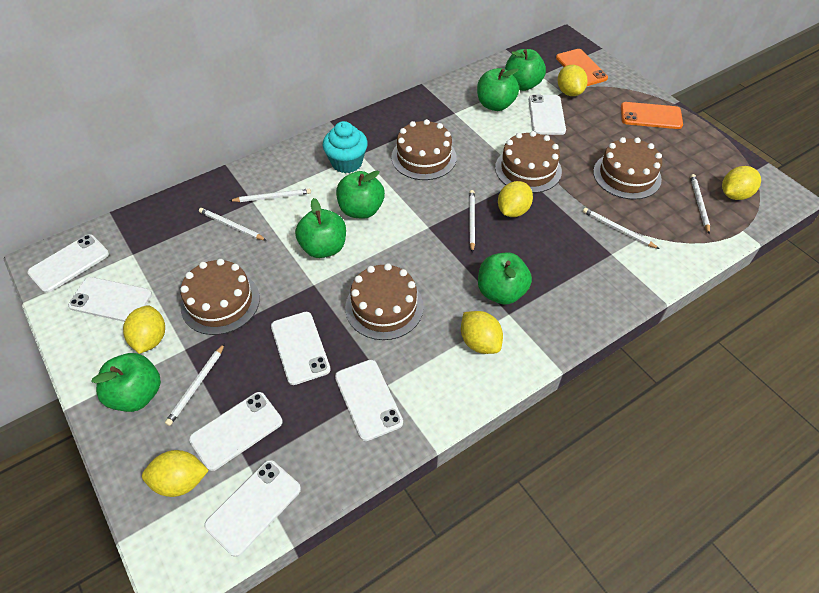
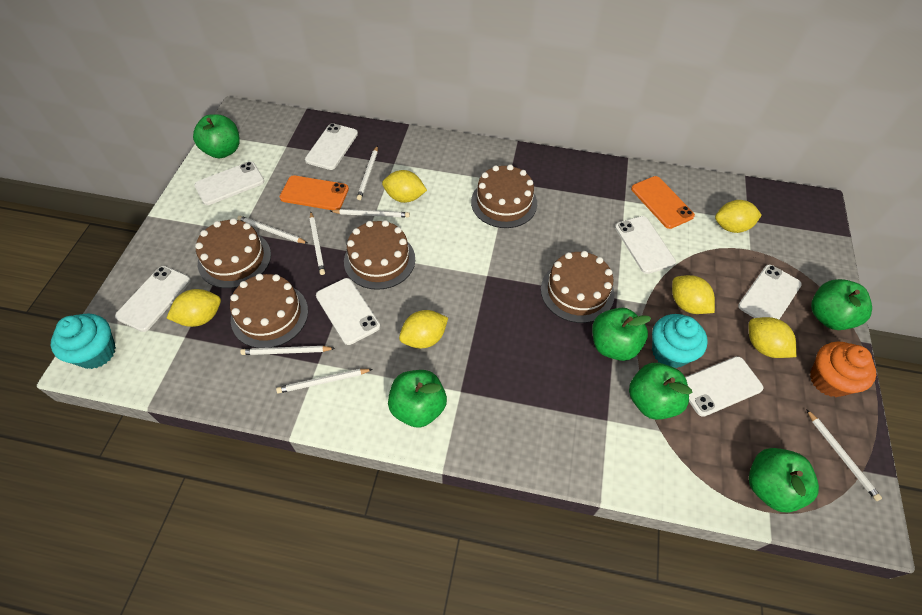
orange cupcake: 0 -> 1
turquoise cupcake: 1 -> 2
white pencil: 6 -> 7

